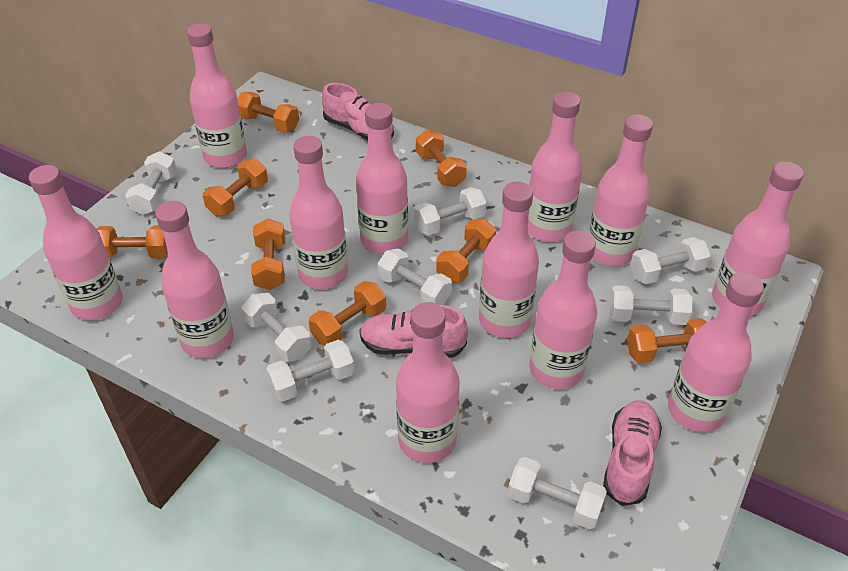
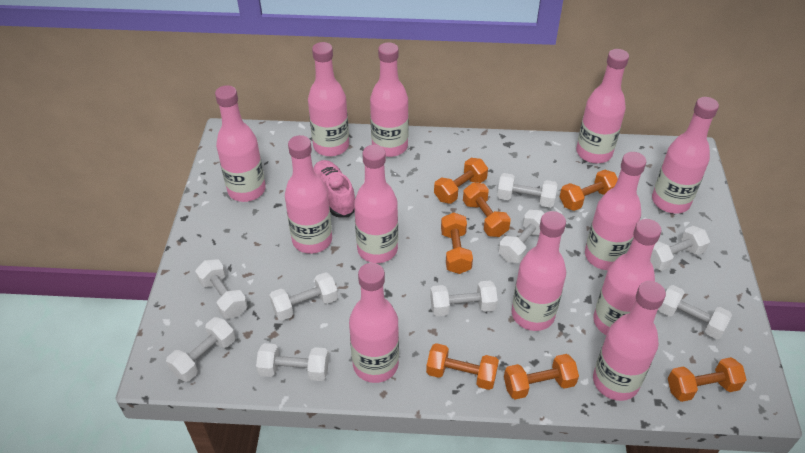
orange dumbbell: 8 -> 7
pink shoe: 3 -> 1
white dumbbell: 8 -> 9

